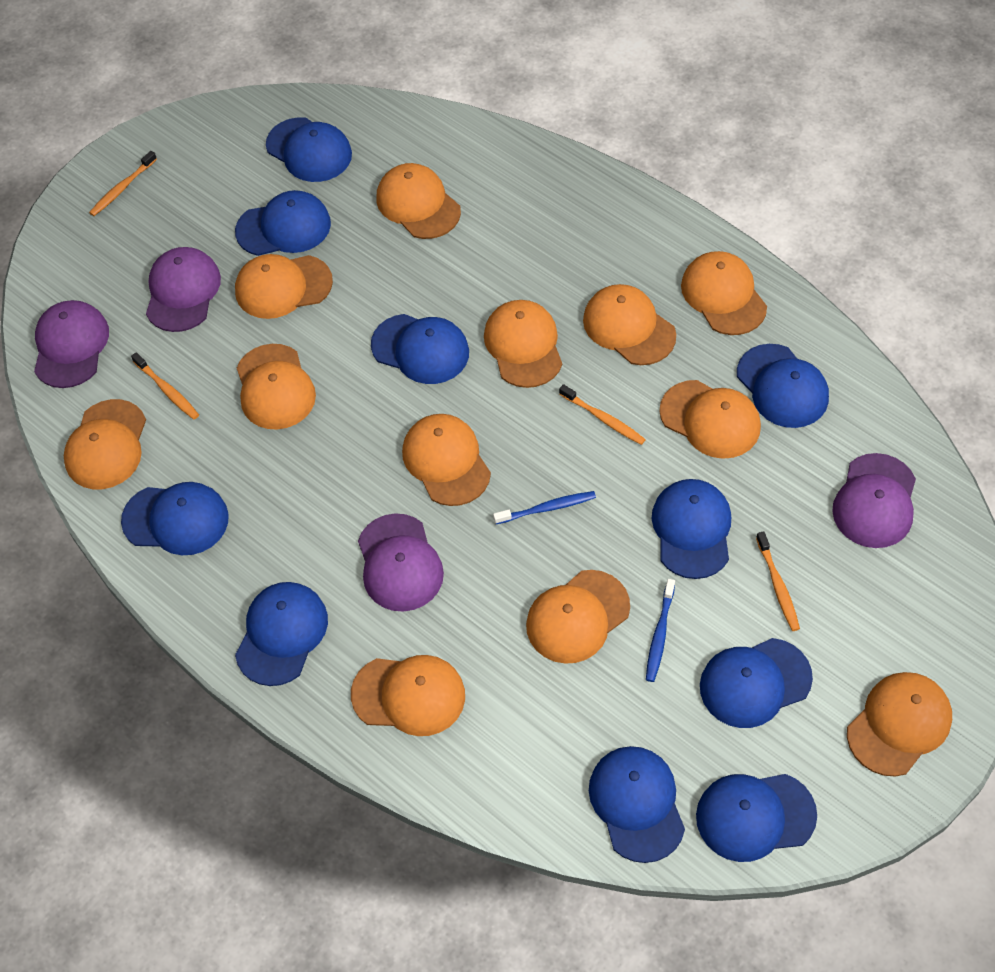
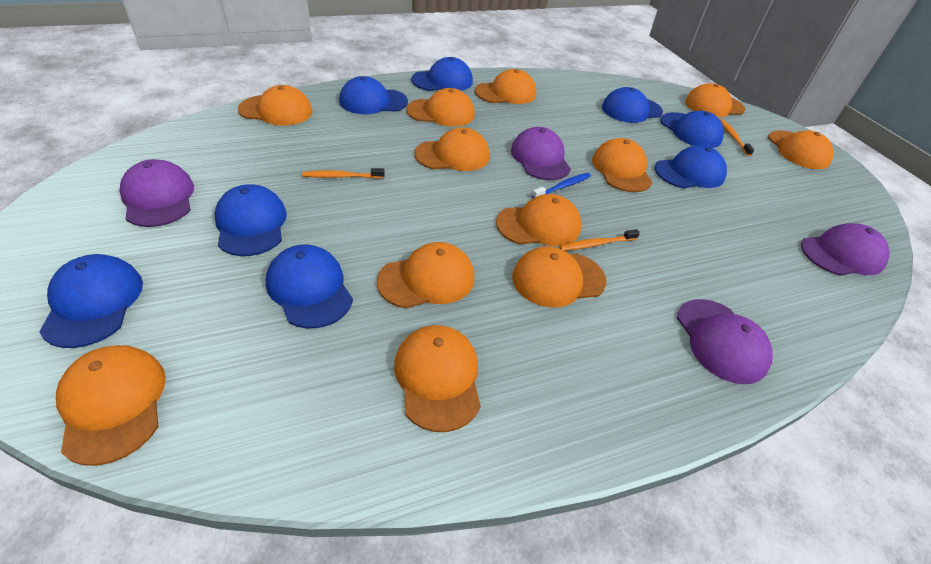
blue cap: 10 -> 8
blue toothbrush: 2 -> 1
orange toothbrush: 4 -> 3

